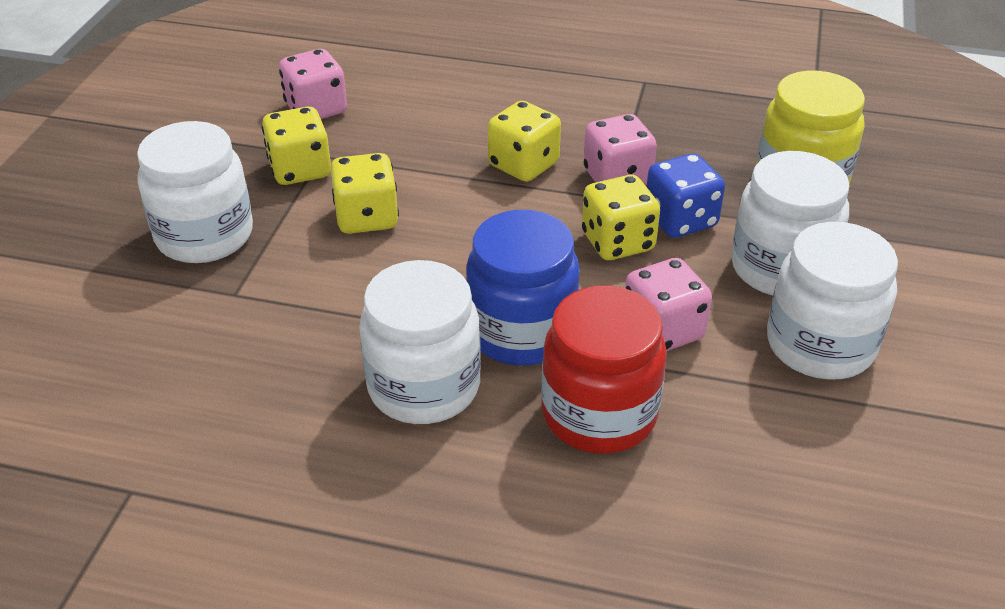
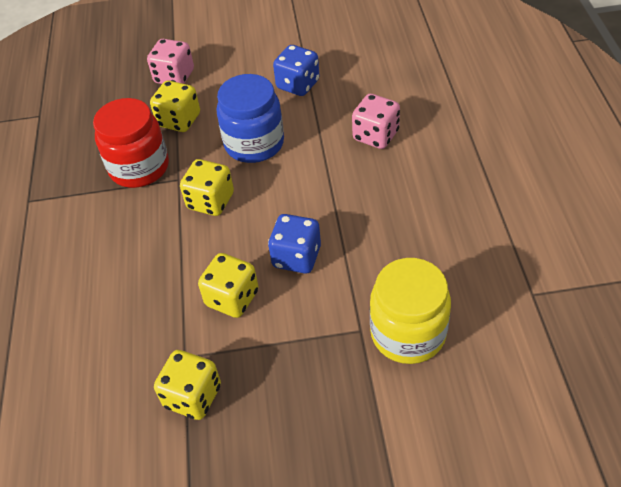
blue dice: 1 -> 2
pink dice: 3 -> 2
white jar: 4 -> 0

